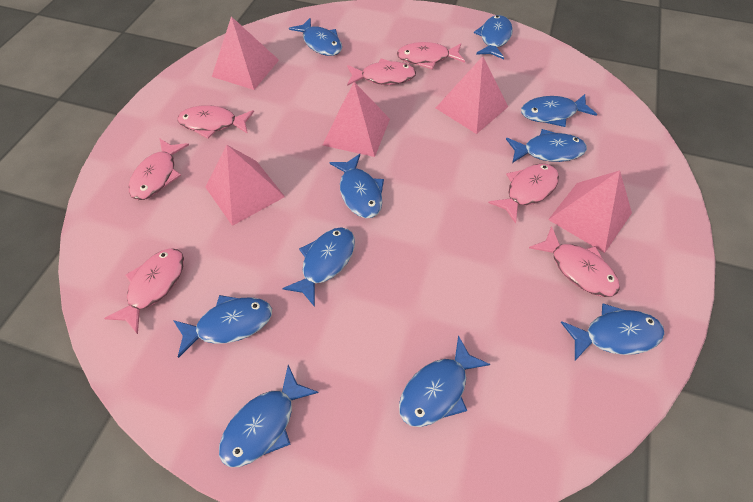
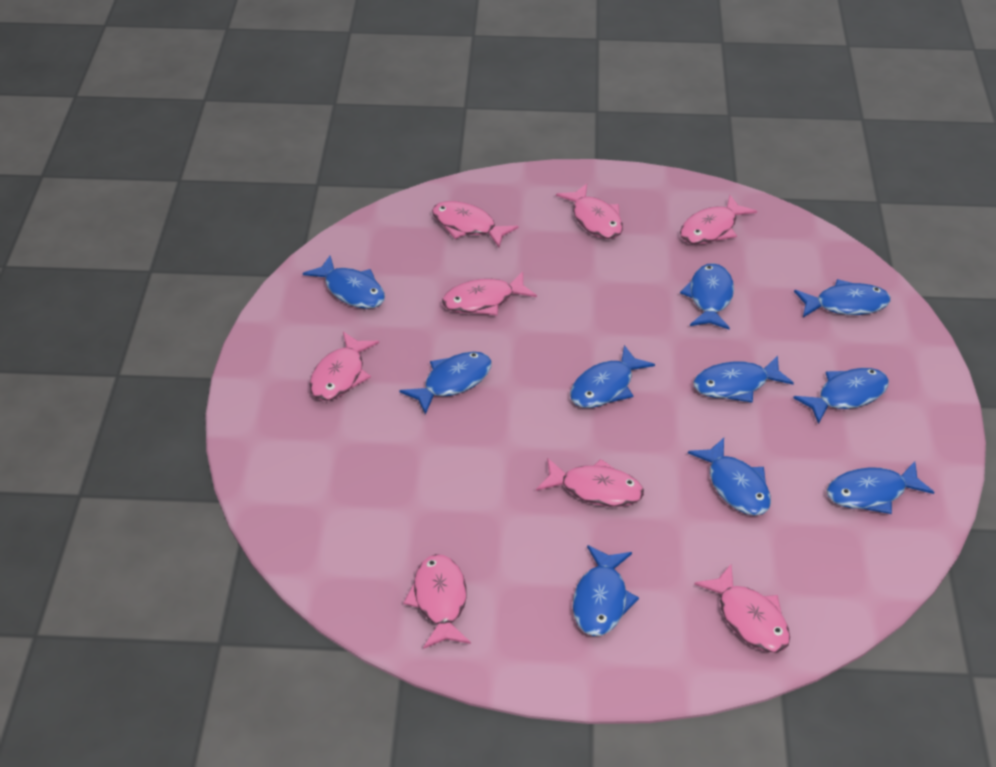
pink fish: 7 -> 8
pink pyramid: 5 -> 0

